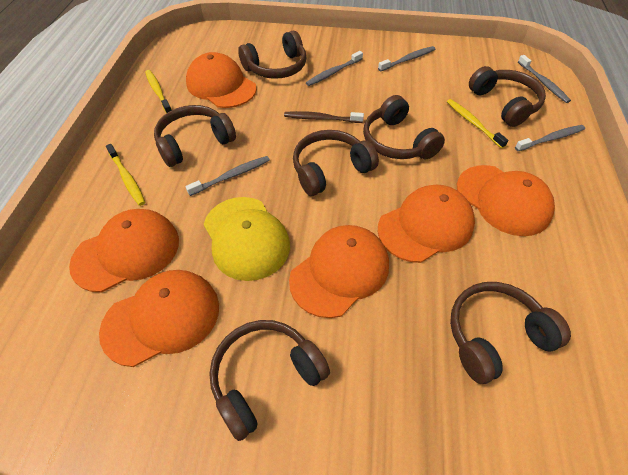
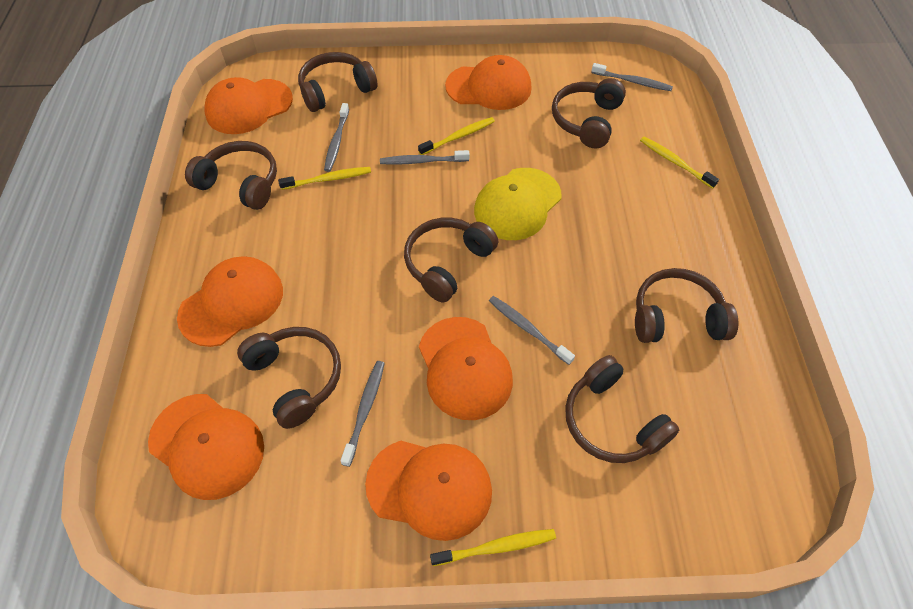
brown toothbrush: 1 -> 0
yellow toothbrush: 3 -> 4

